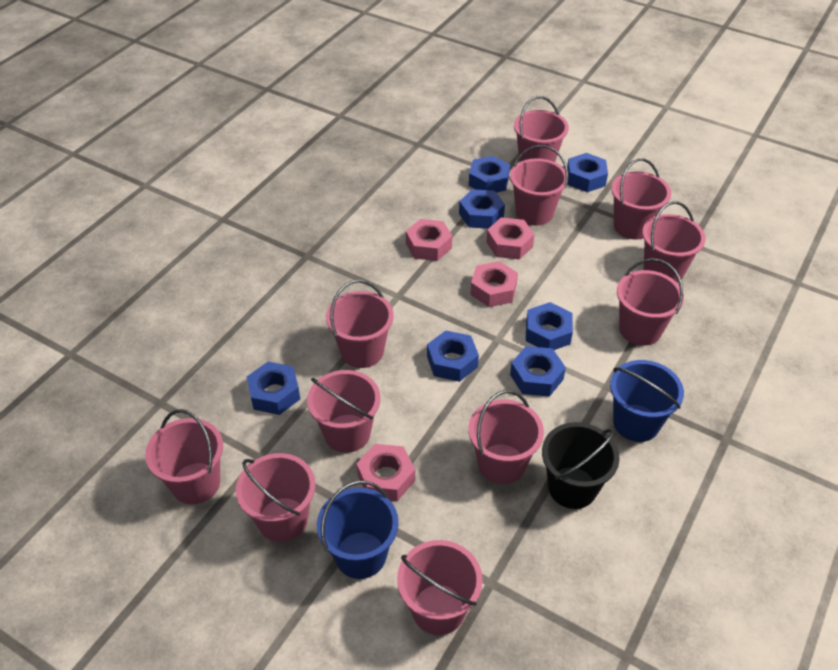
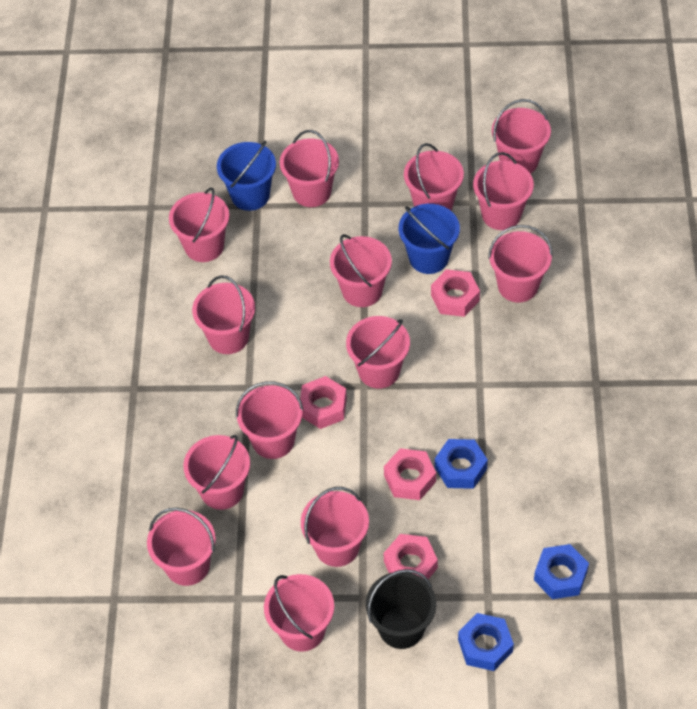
blue nut: 7 -> 3
pink bucket: 11 -> 14

